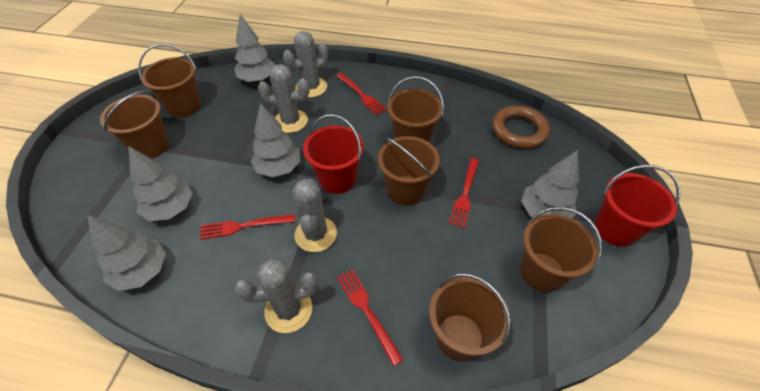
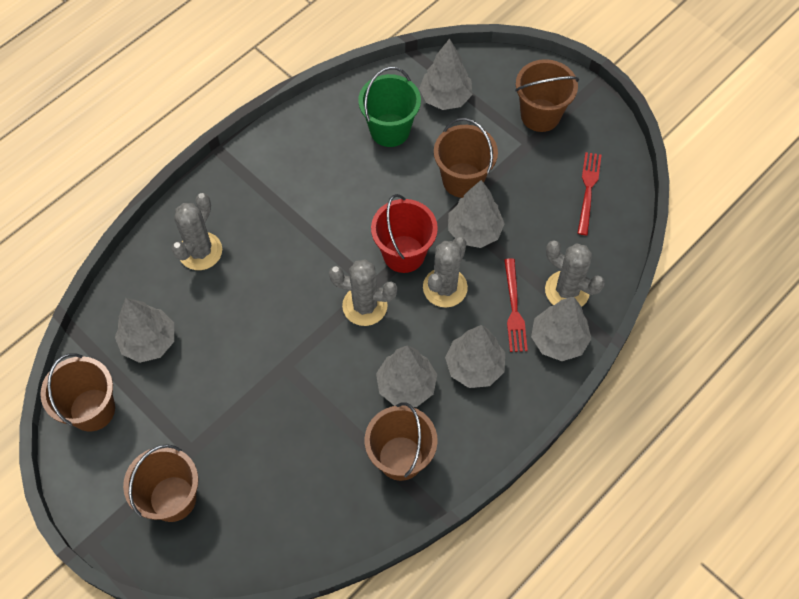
brown bucket: 6 -> 5
brown ring: 1 -> 0
green bucket: 0 -> 1
grey tree: 5 -> 6
red bucket: 2 -> 1
red fork: 4 -> 2

